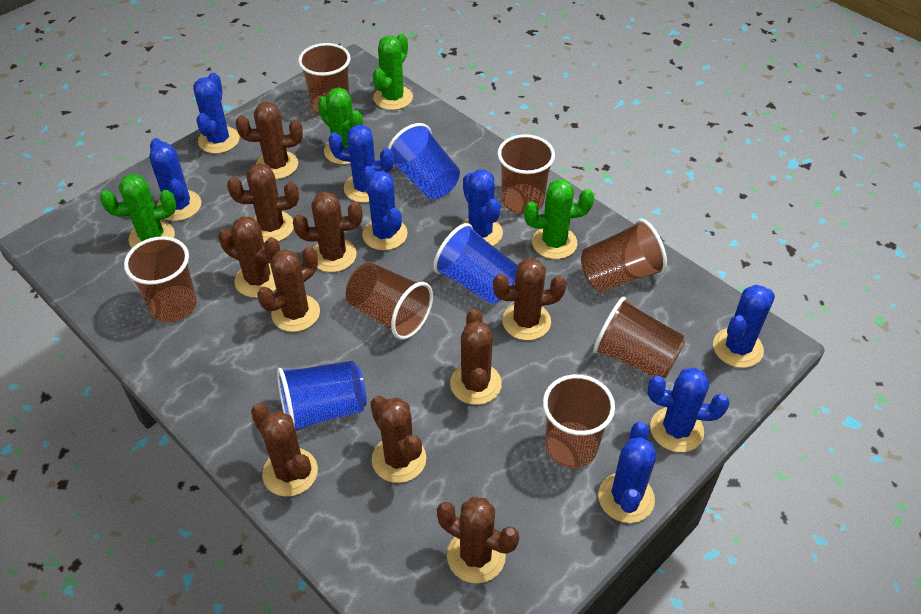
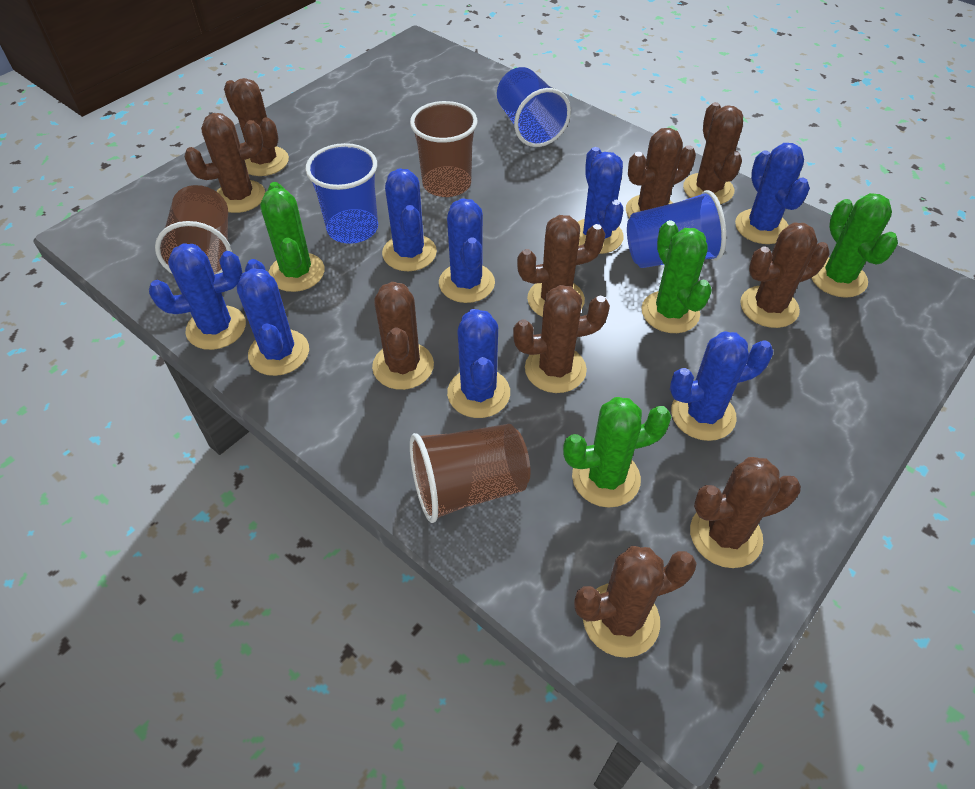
brown cup: 7 -> 3

